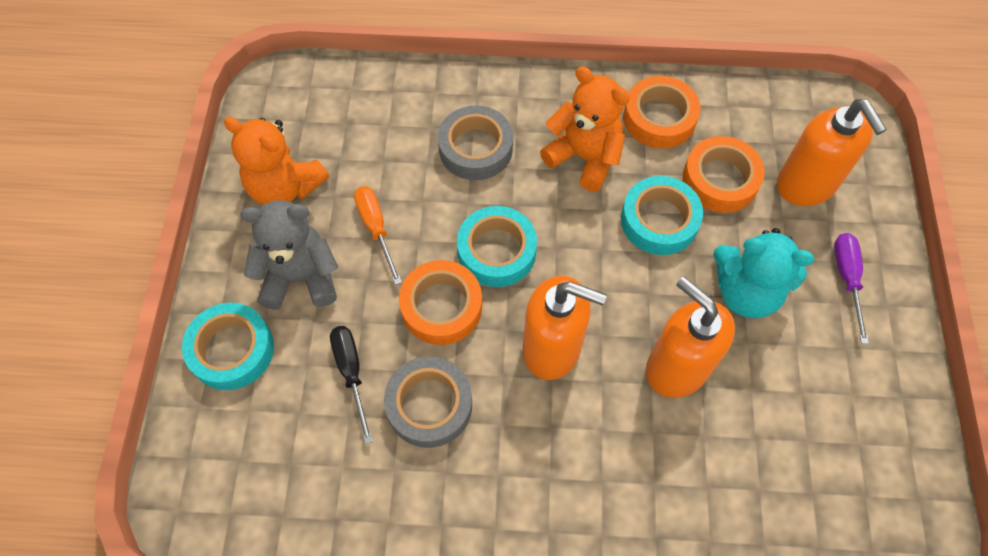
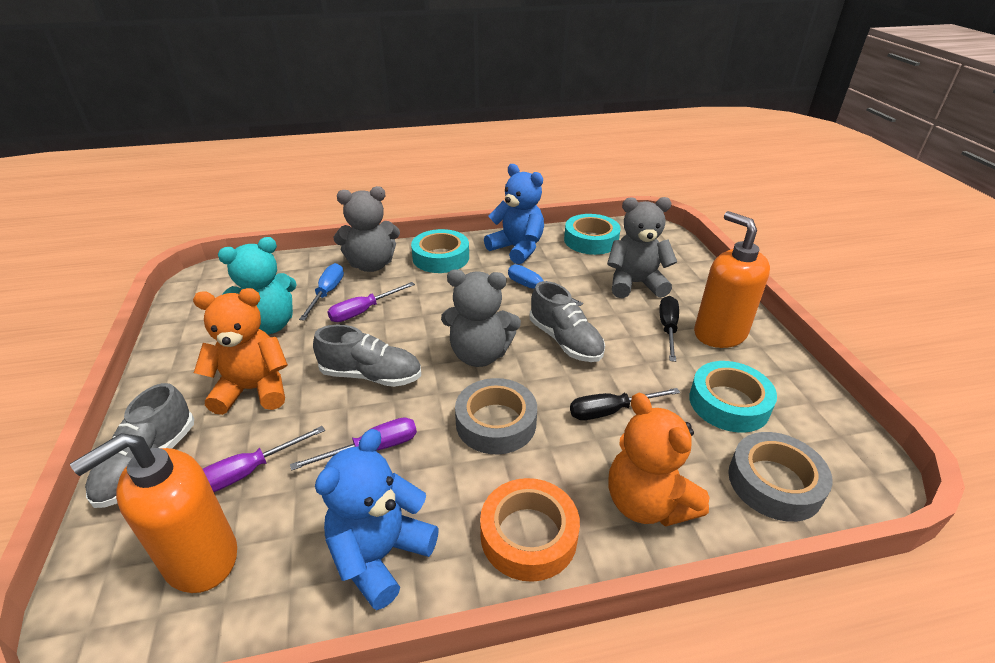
black screwdriver: 1 -> 2
blue screwdriver: 0 -> 2
blue teddy bear: 0 -> 2
grey shoe: 0 -> 3
grey teddy bear: 1 -> 3
orange screwdriver: 1 -> 0
orange soap dispenser: 3 -> 2
orange tape: 3 -> 1
purple screwdriver: 1 -> 3

